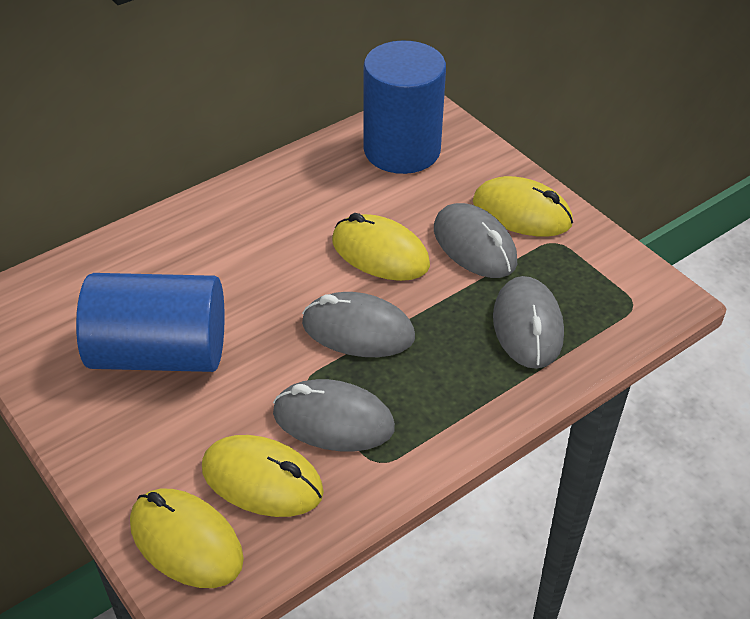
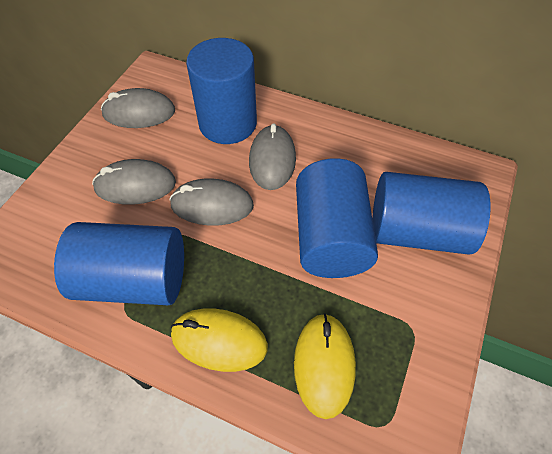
blue cylinder: 2 -> 4
yellow mouse: 4 -> 2

